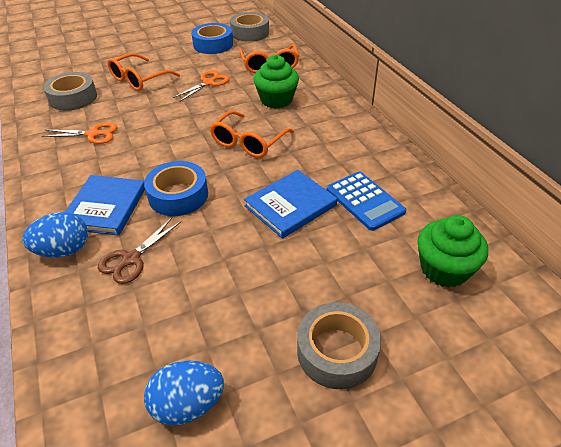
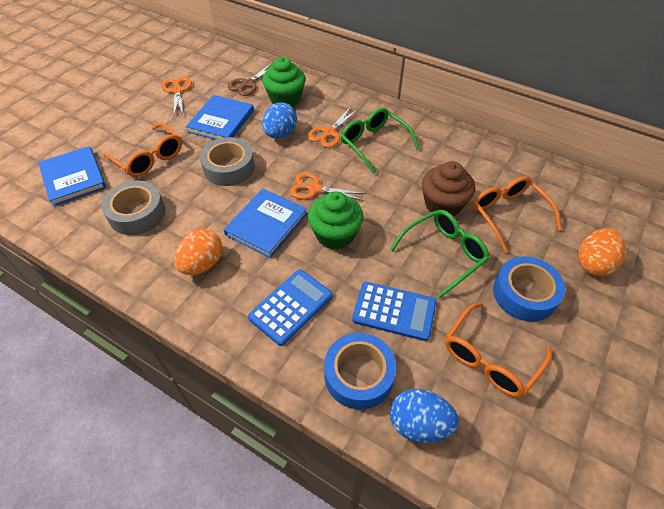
blue book: 2 -> 3
blue calculator: 1 -> 2
brown cupcake: 0 -> 1
green glasses: 0 -> 2
grey tape: 3 -> 2
orange egg: 0 -> 2
orange scissors: 2 -> 3

